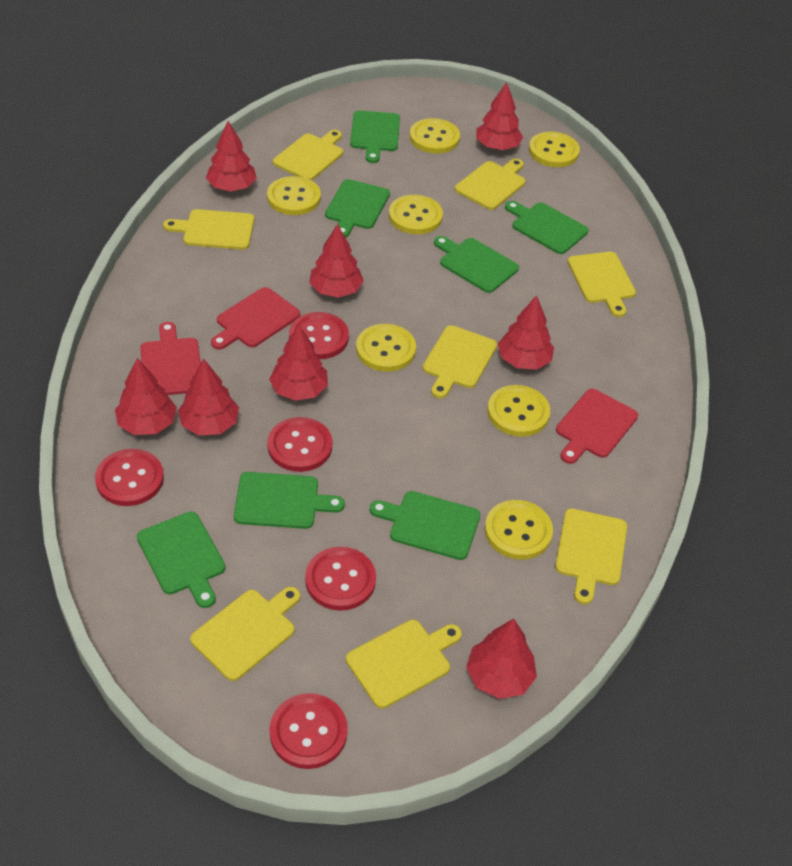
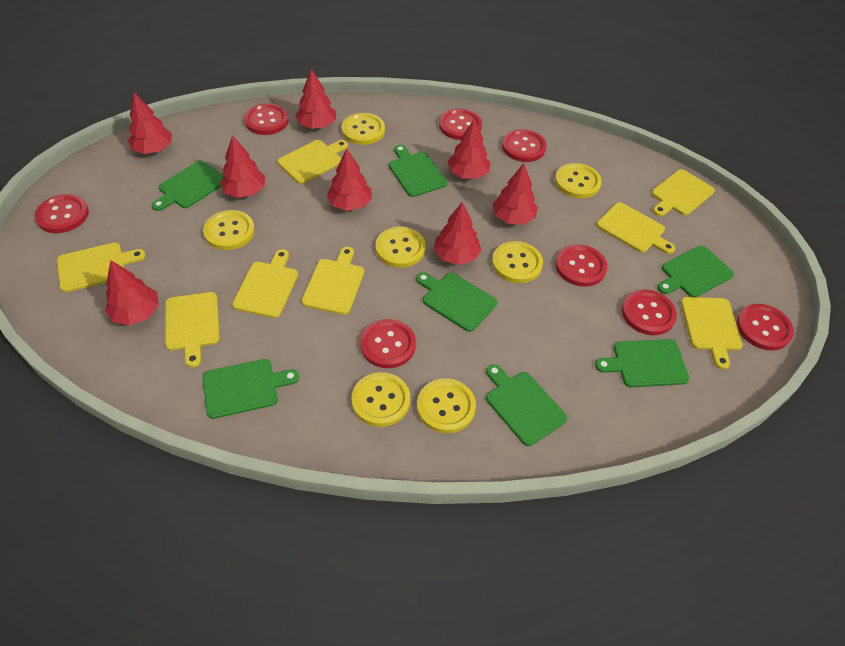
red button: 5 -> 8
red cutting board: 3 -> 0

